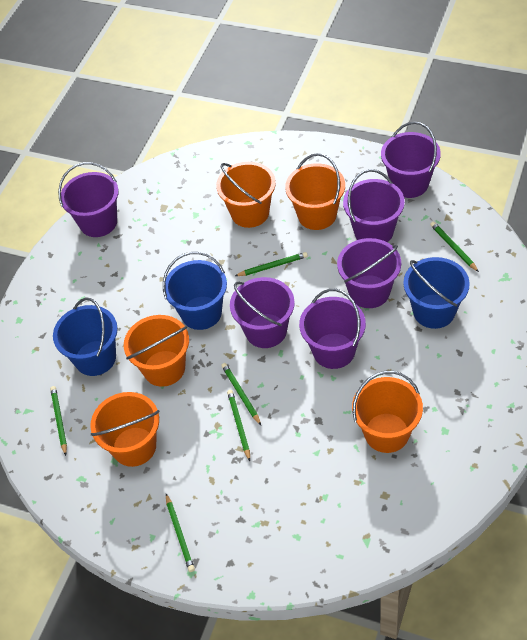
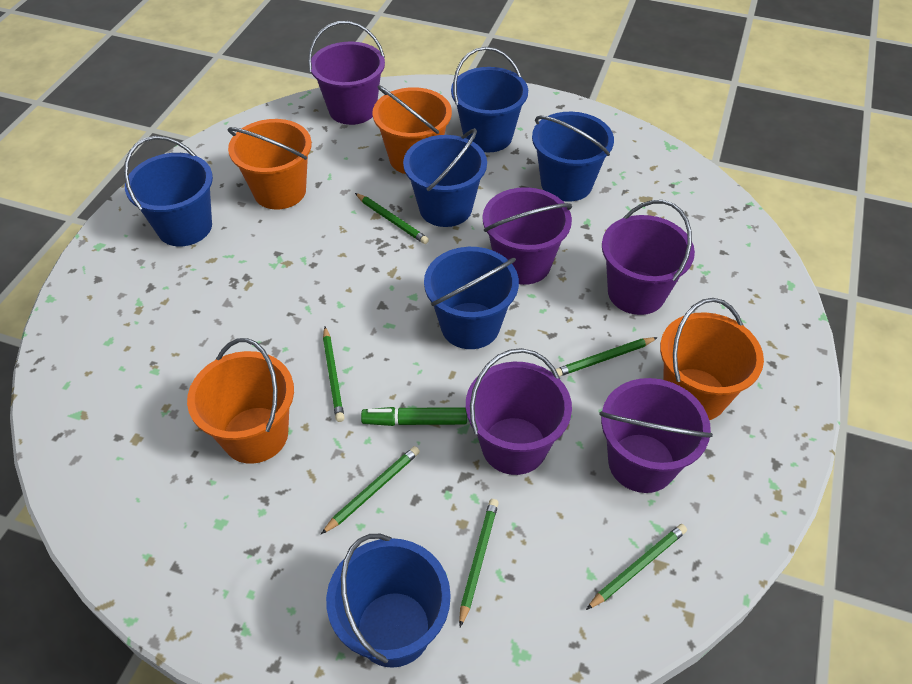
blue bucket: 3 -> 6
green marker: 0 -> 1
orange bucket: 5 -> 4
purple bucket: 6 -> 5

